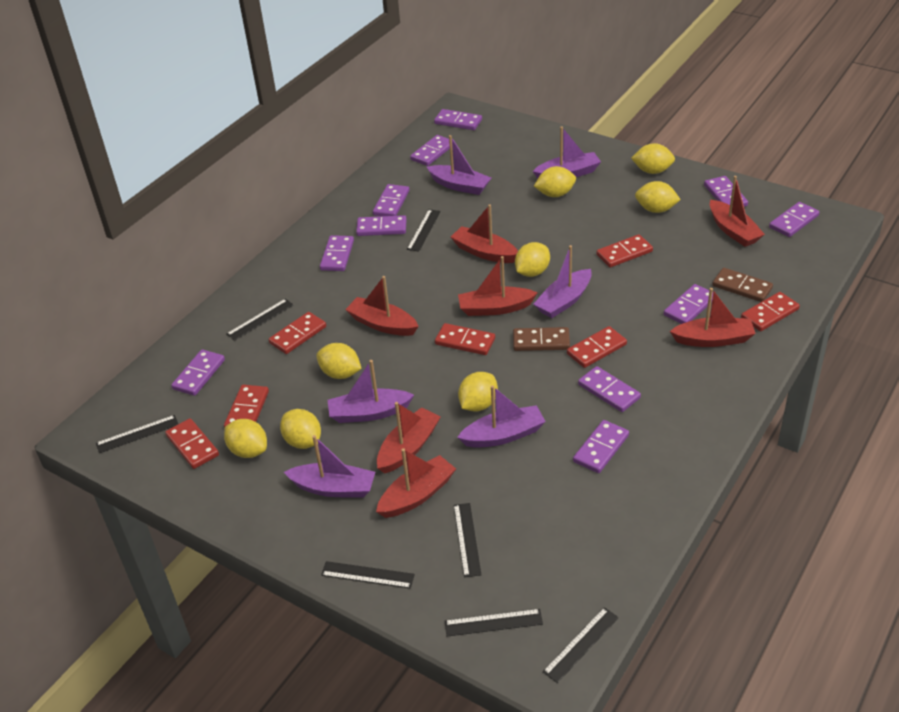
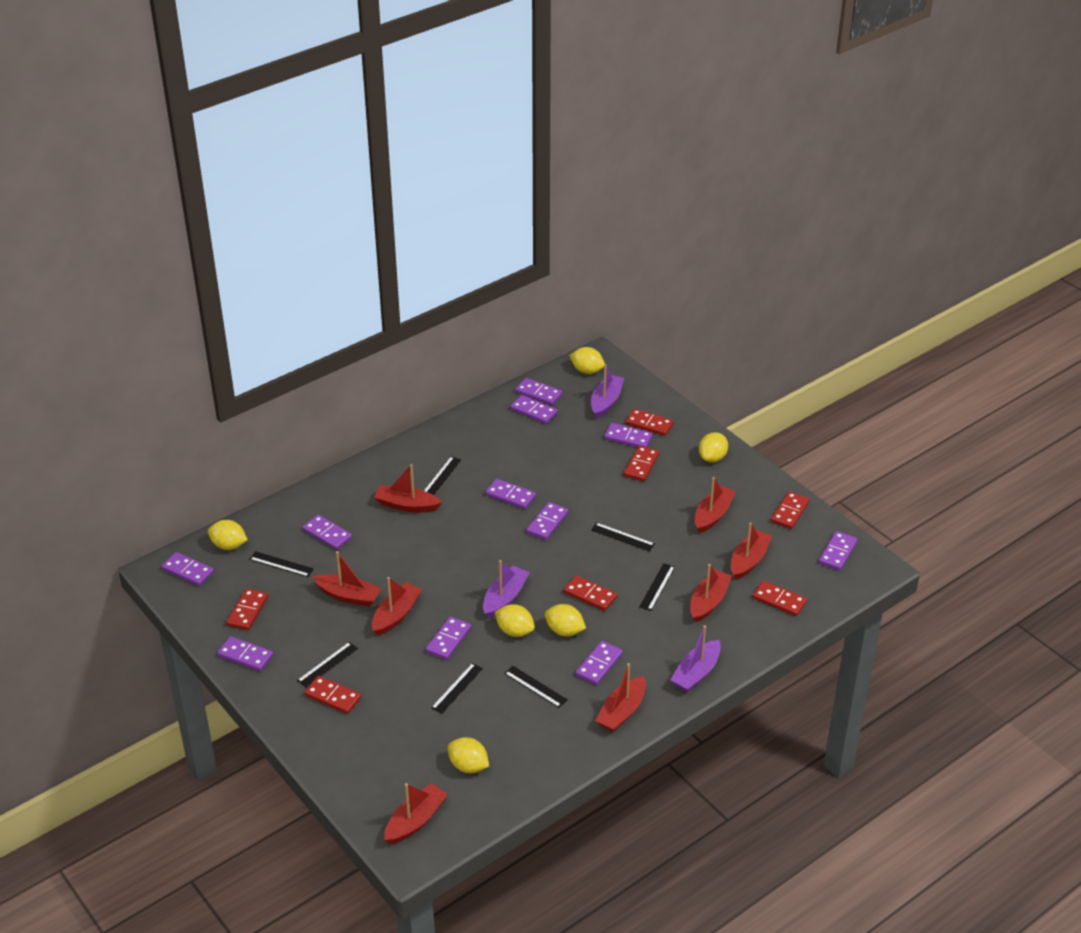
brown domino: 2 -> 0
purple boat: 6 -> 3
red boat: 7 -> 8
yellow lemon: 8 -> 6

